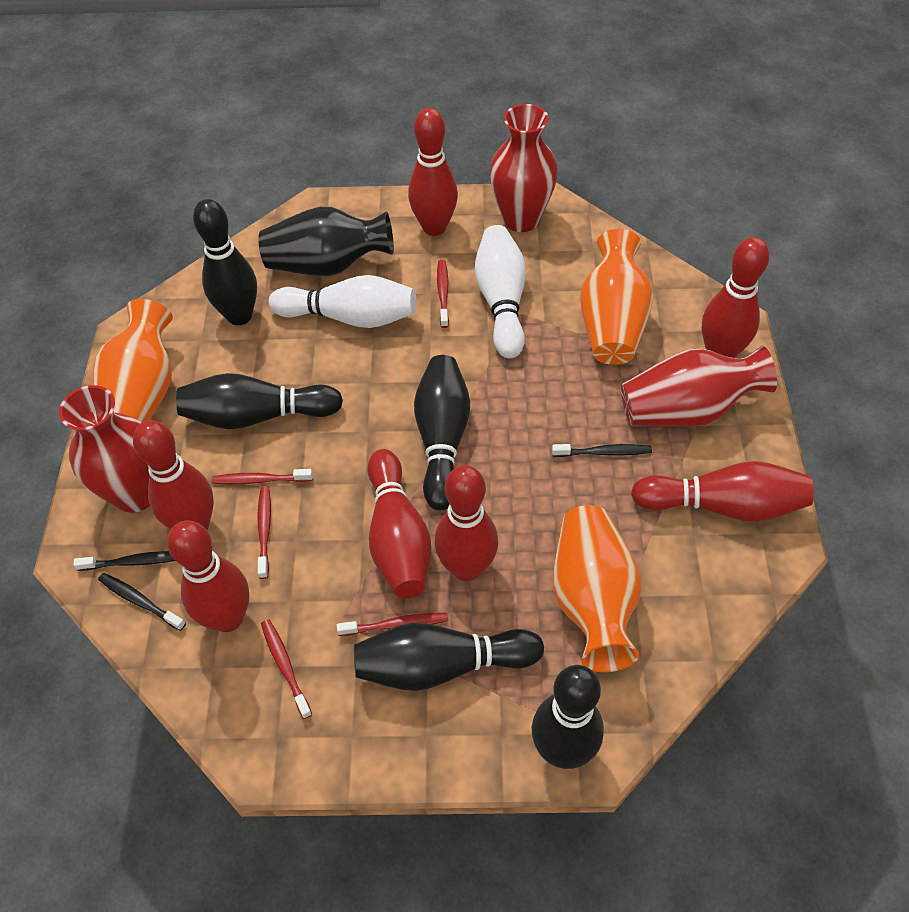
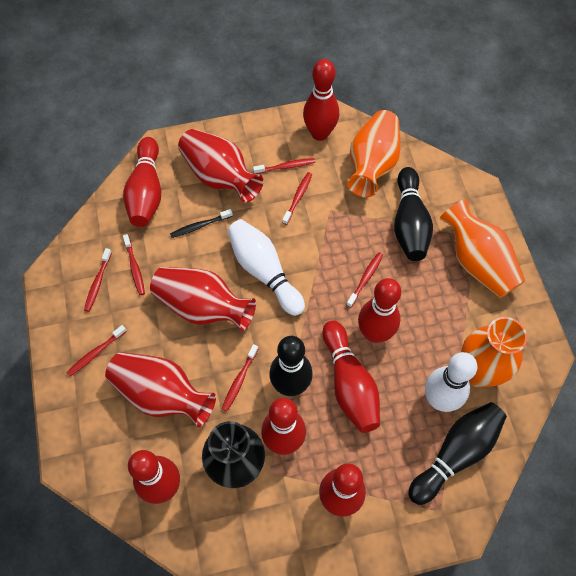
black bowling pin: 5 -> 3
black toothbrush: 3 -> 1
red toothbrush: 5 -> 7

